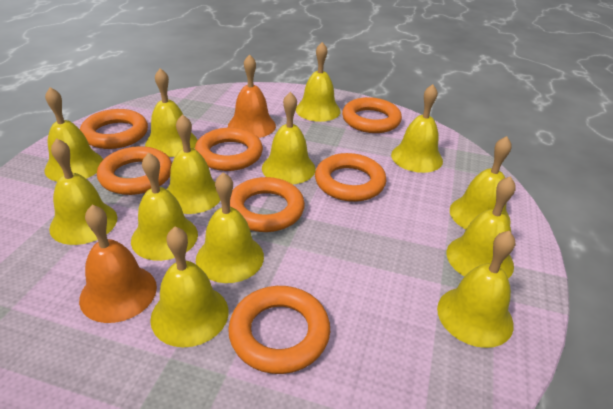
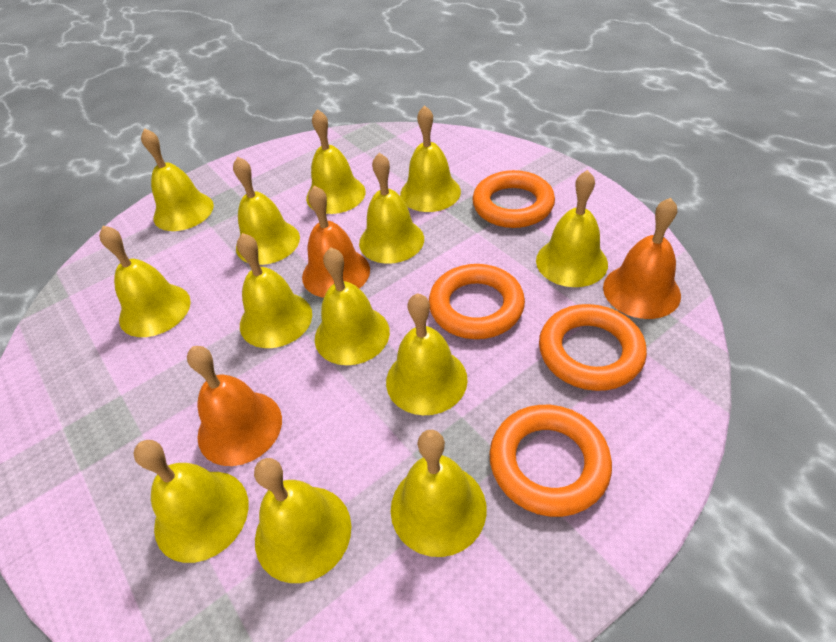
orange bell: 2 -> 3
orange ring: 7 -> 4

